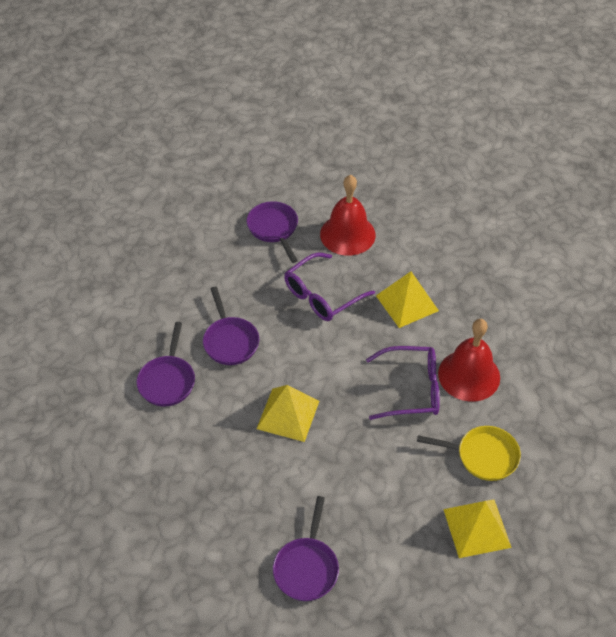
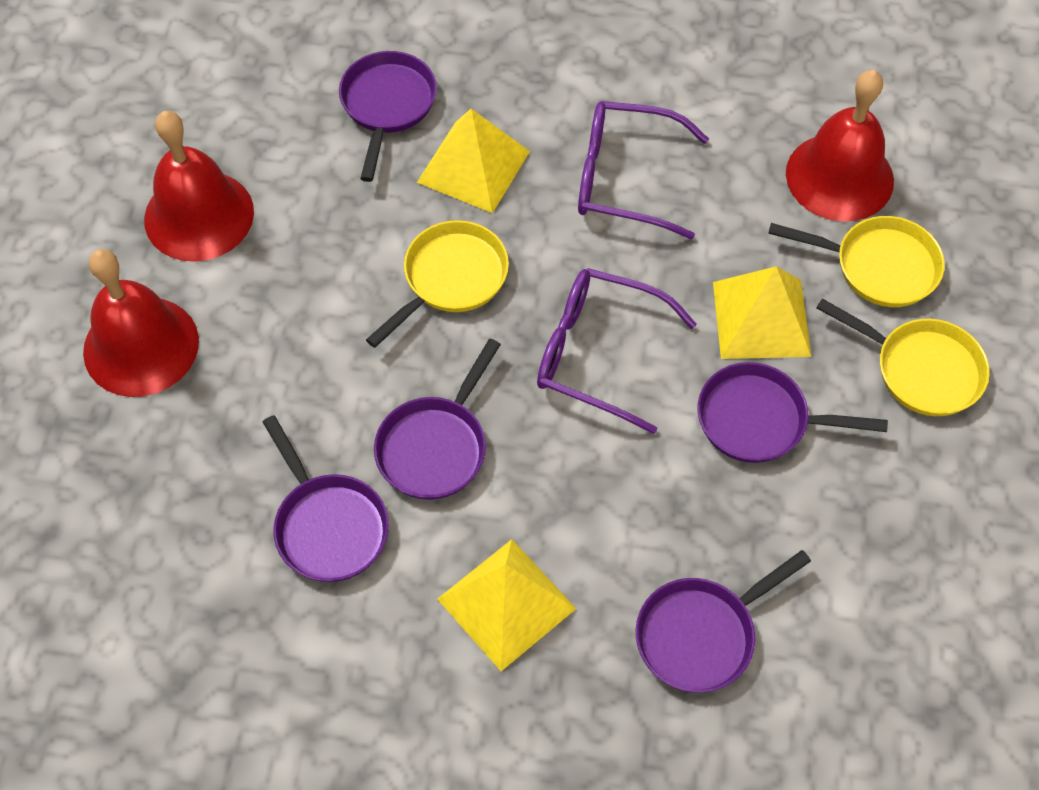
purple pan: 4 -> 5
red bell: 2 -> 3
yellow pan: 1 -> 3

